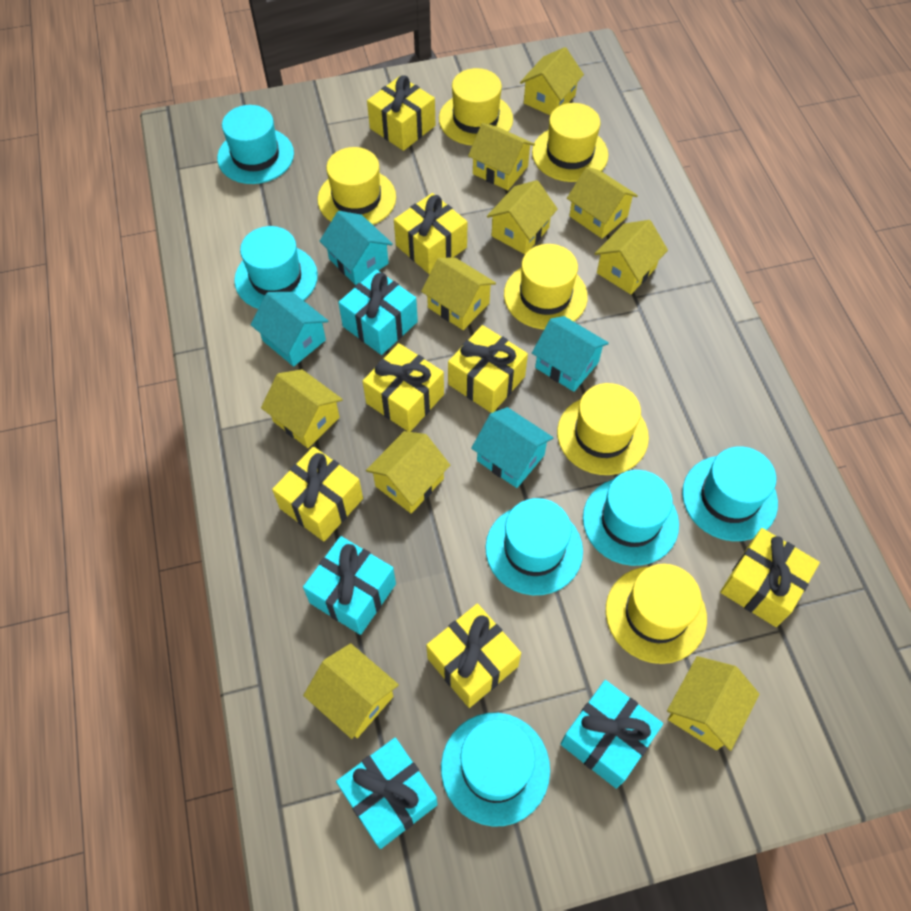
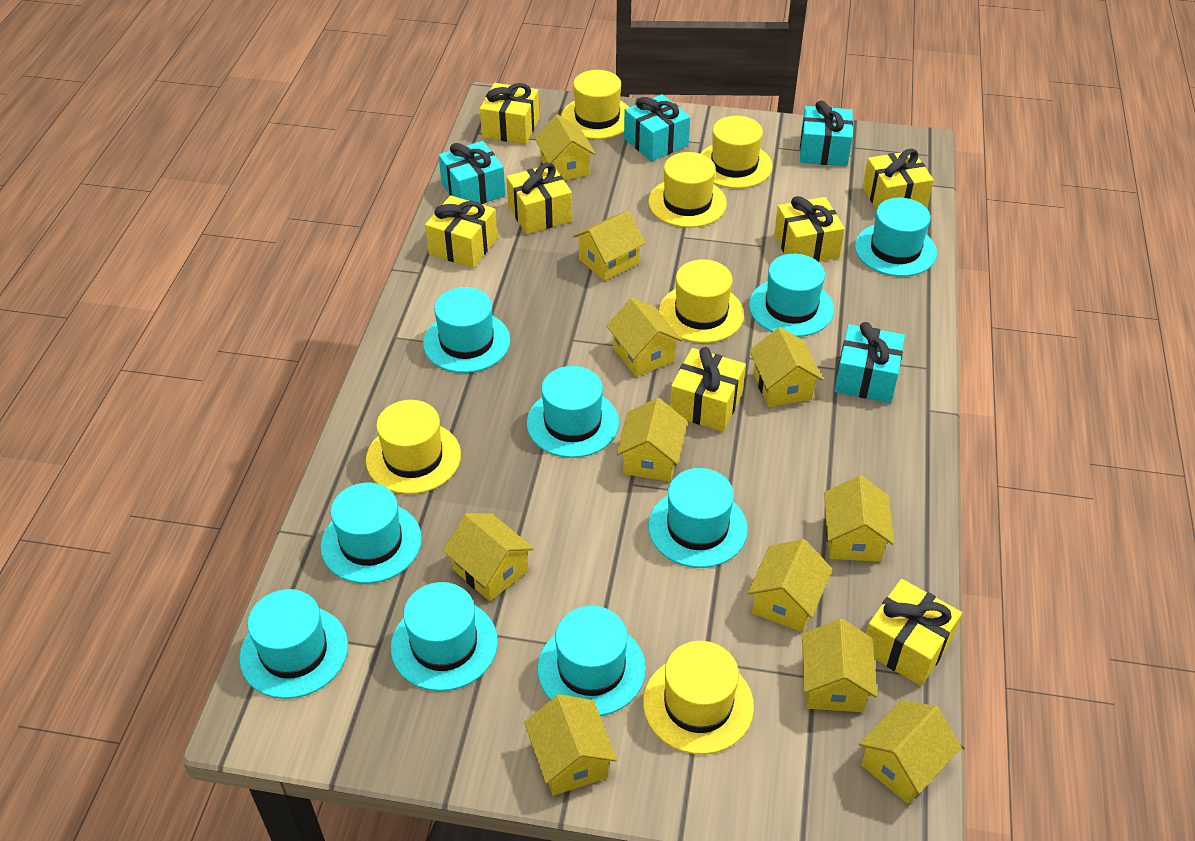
turquoise hat: 6 -> 9
turquoise house: 4 -> 0
yellow house: 10 -> 11

